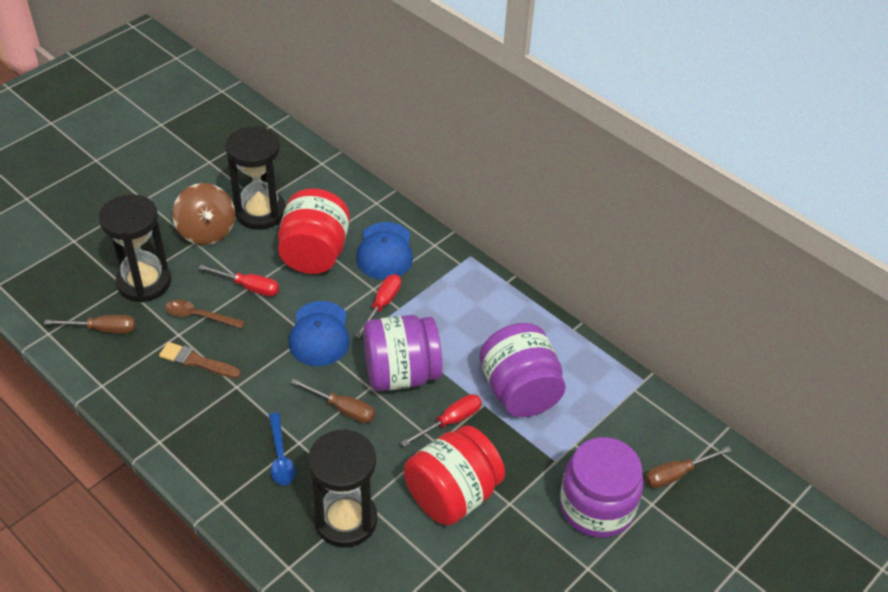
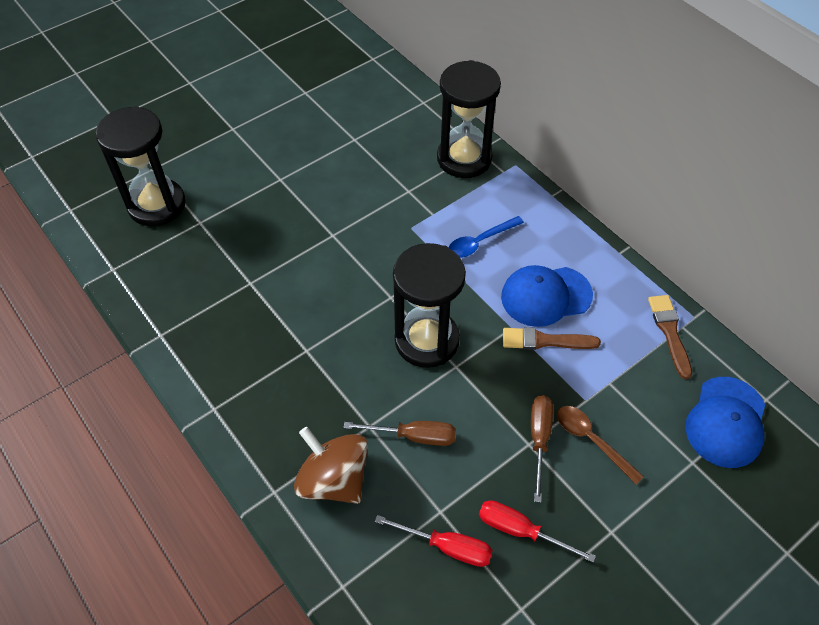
brown brush: 1 -> 2
brown screwdriver: 3 -> 2
purple jar: 3 -> 0
red jar: 2 -> 0
red screwdriver: 3 -> 2

